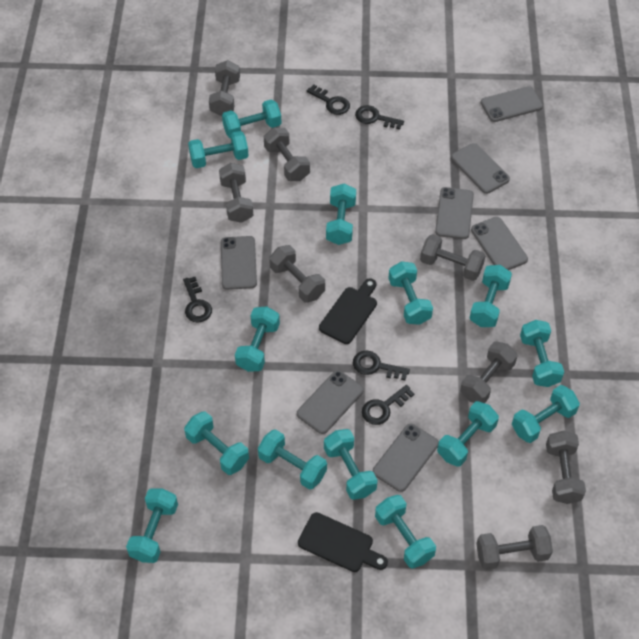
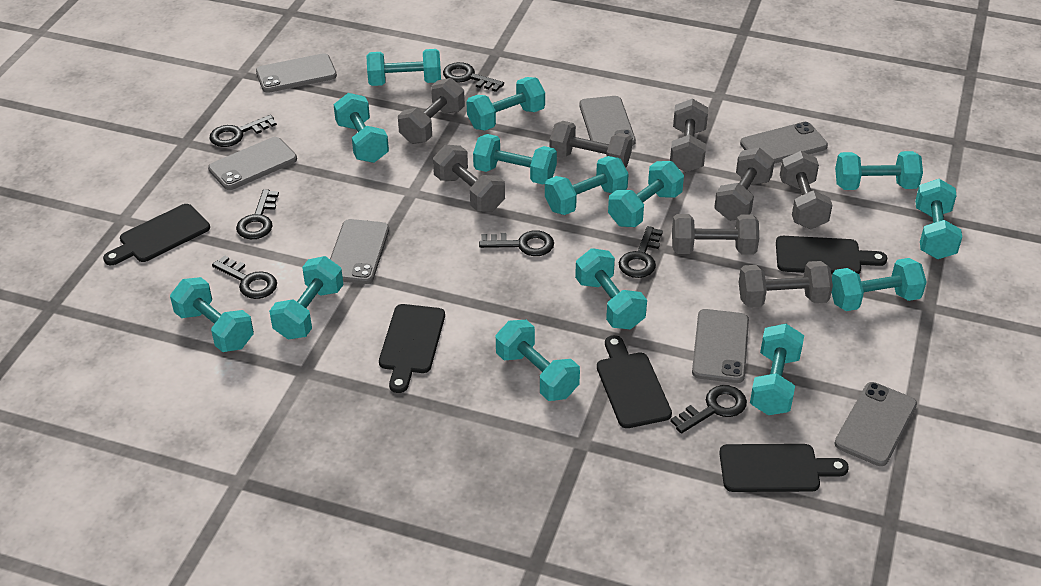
black cutting board: 2 -> 5
black key: 5 -> 7

